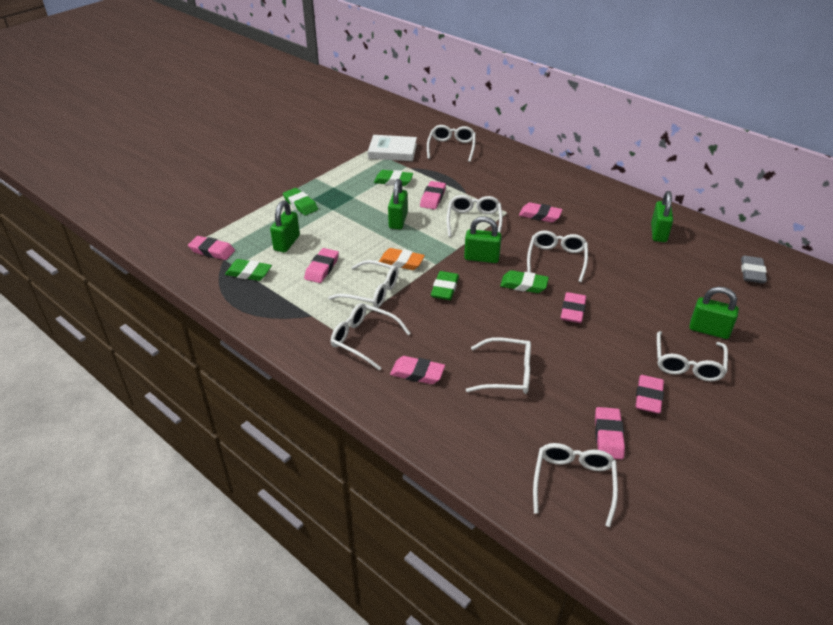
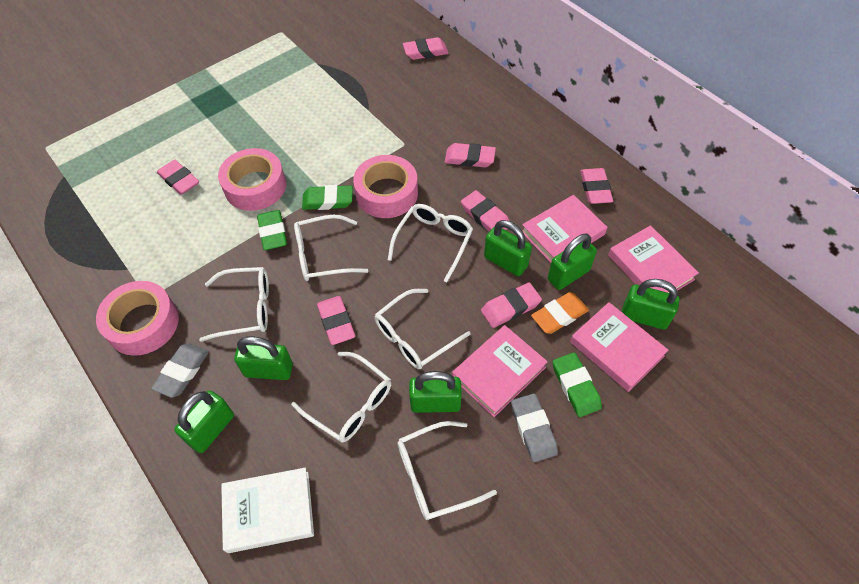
green eraser: 5 -> 3
green padlock: 5 -> 6
grey eraser: 1 -> 2
pink book: 0 -> 4
pink eraser: 8 -> 7
pink tape: 0 -> 3
white glasses: 8 -> 6

